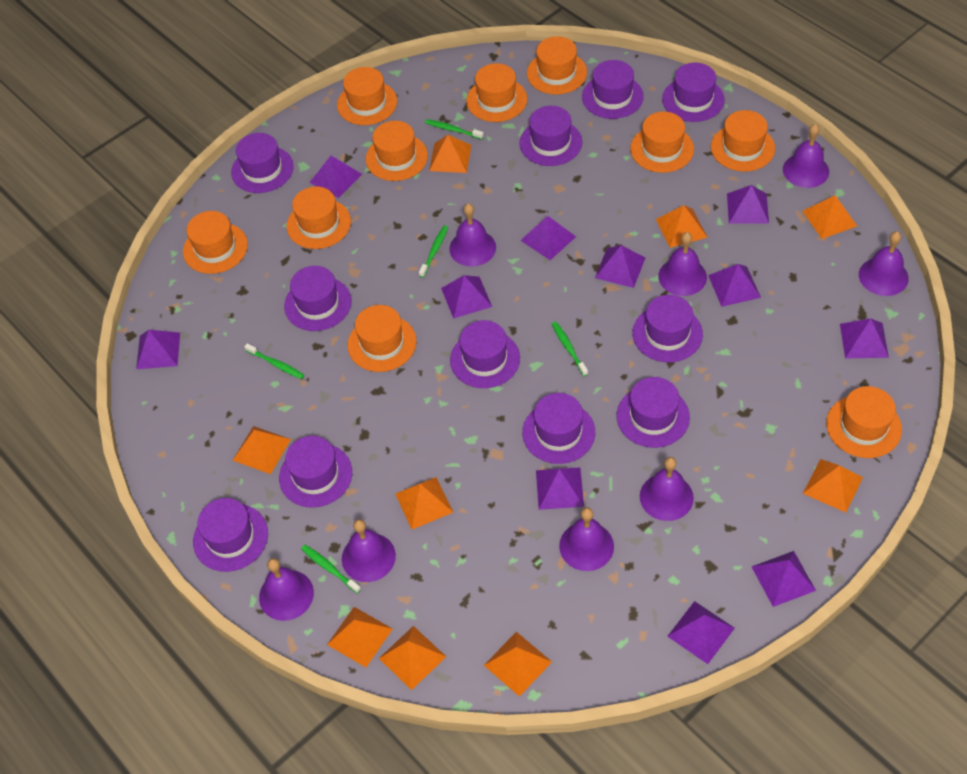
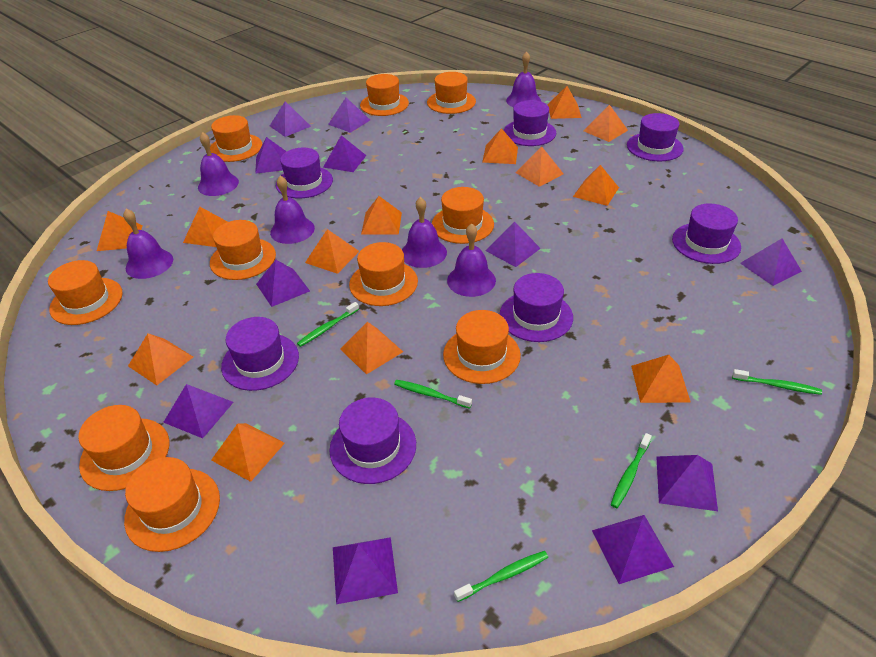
orange pyramid: 9 -> 13
purple bell: 8 -> 6
purple hat: 11 -> 7

